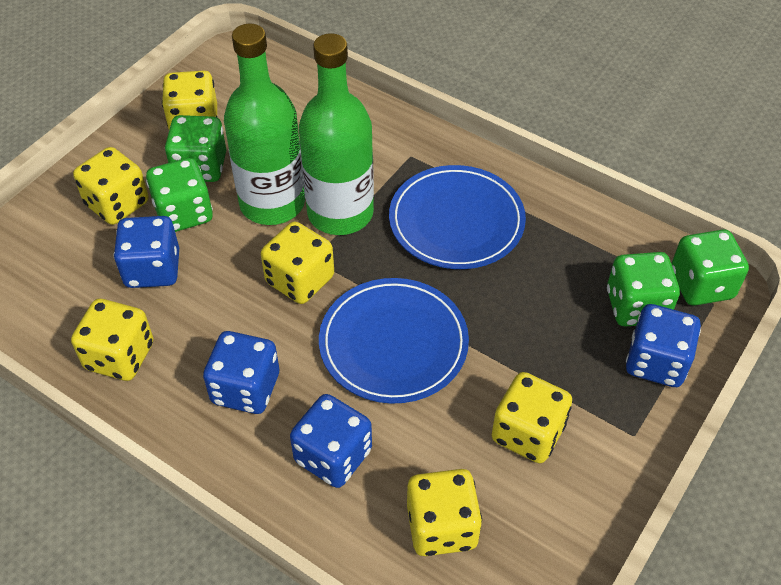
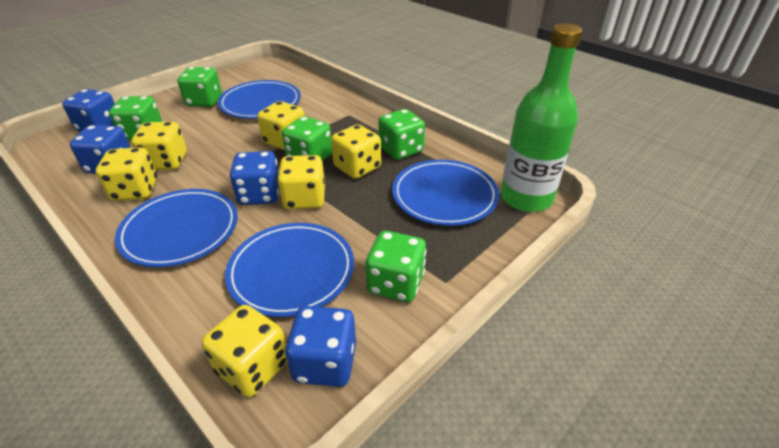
blue plate: 2 -> 4
green bottle: 2 -> 1
green dice: 4 -> 5

